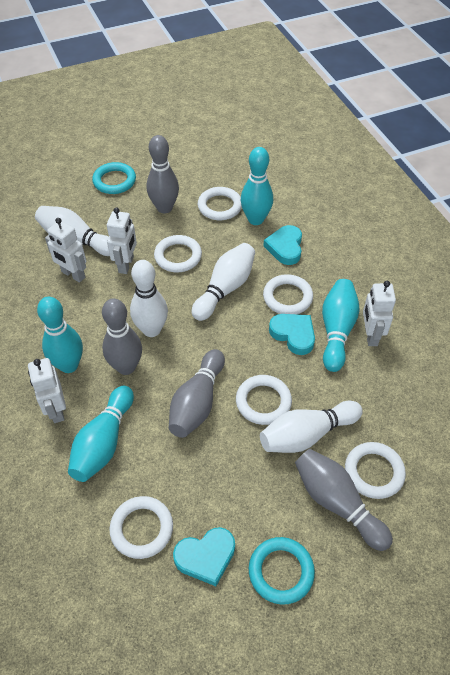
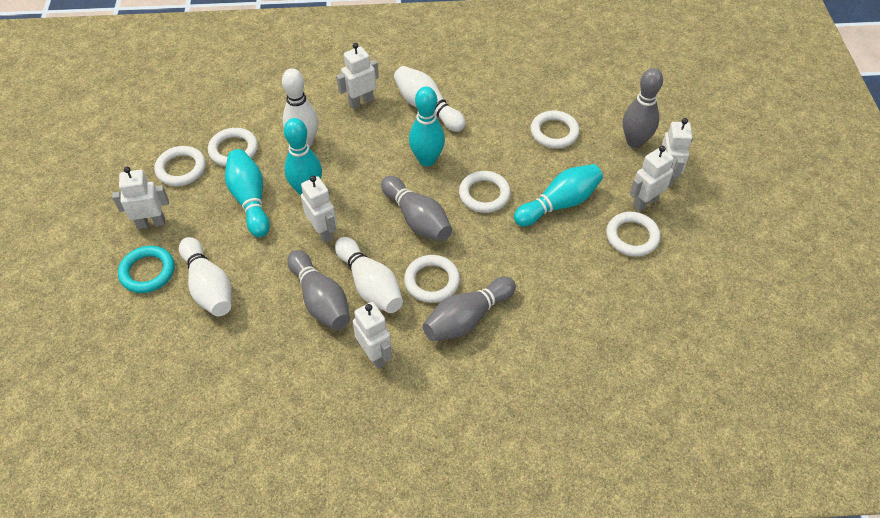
turquoise heart: 3 -> 0
turquoise ring: 2 -> 1
white robot: 4 -> 6

